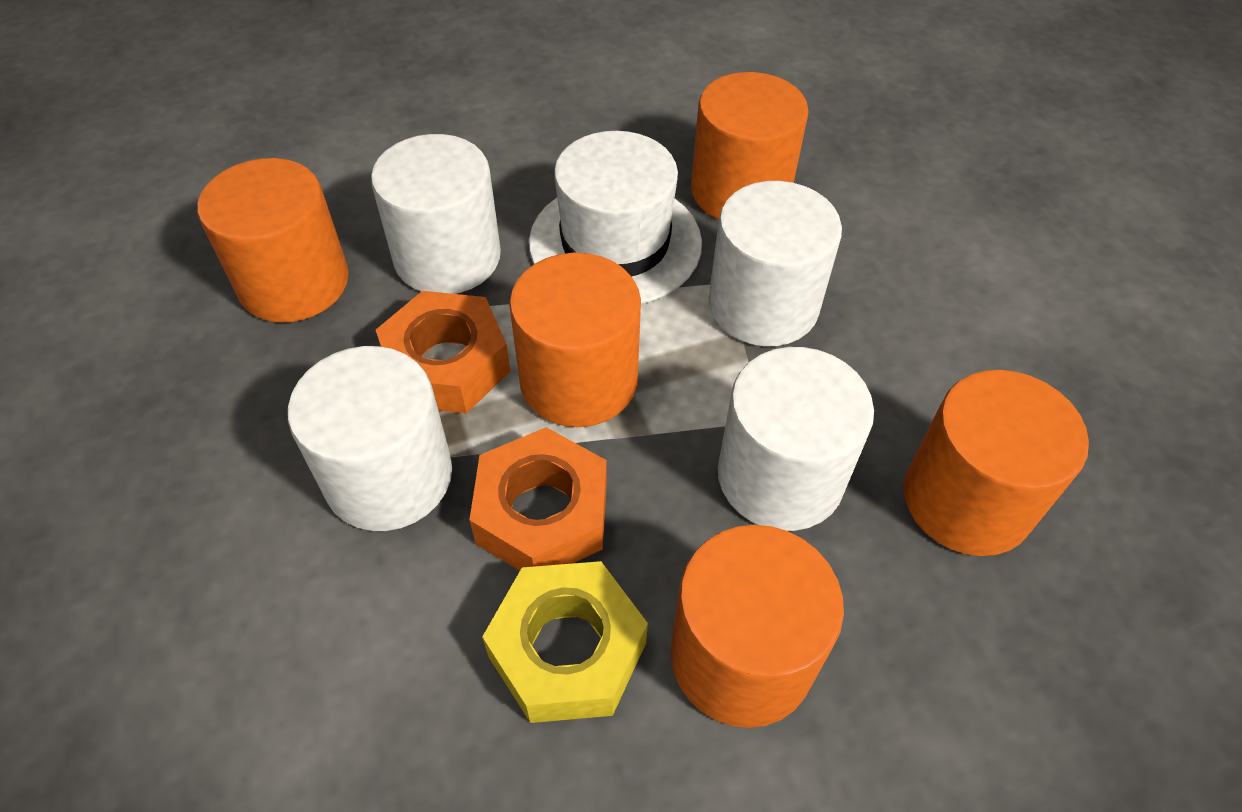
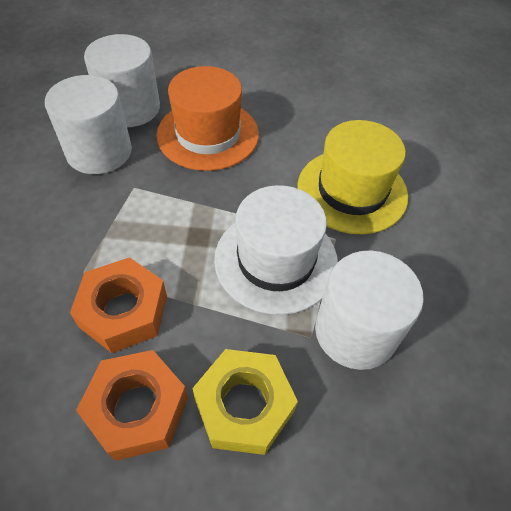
orange cylinder: 5 -> 0
orange hat: 0 -> 1
white cylinder: 4 -> 3
yellow hat: 0 -> 1

